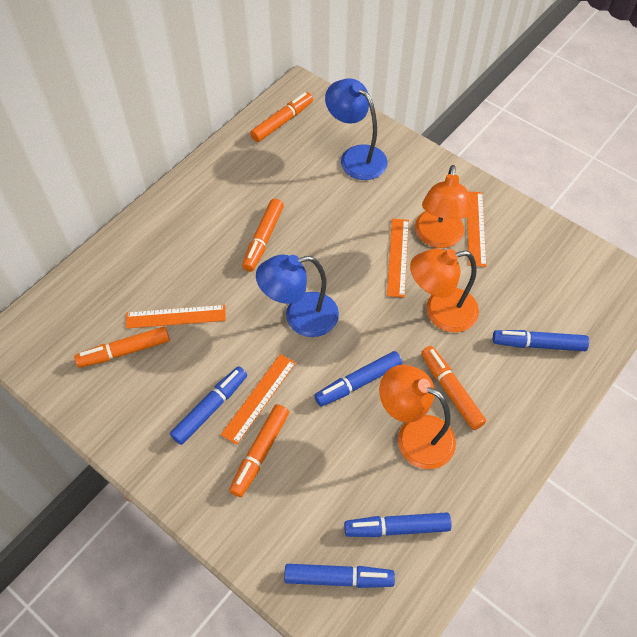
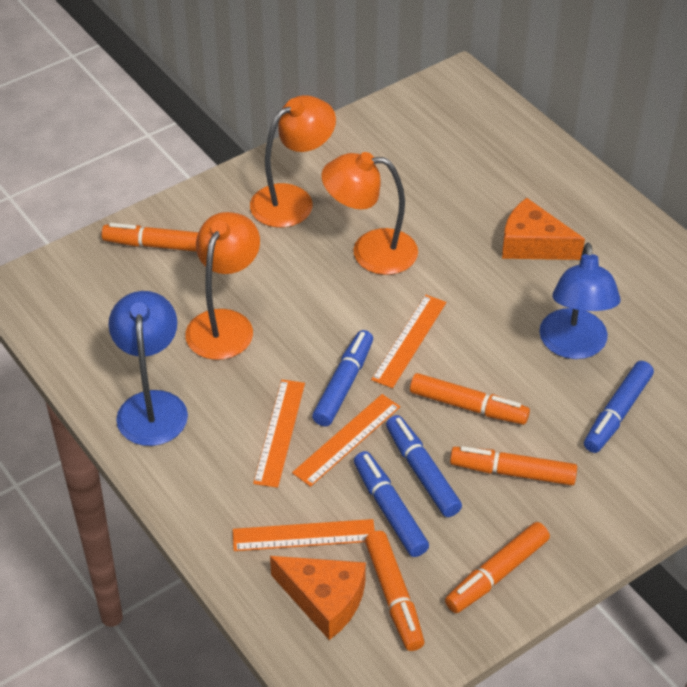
blue marker: 5 -> 4
orange cheese: 0 -> 2

